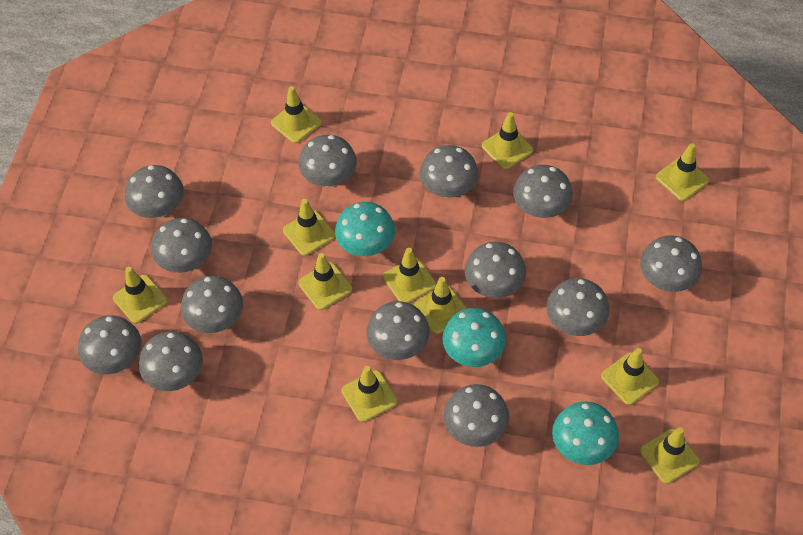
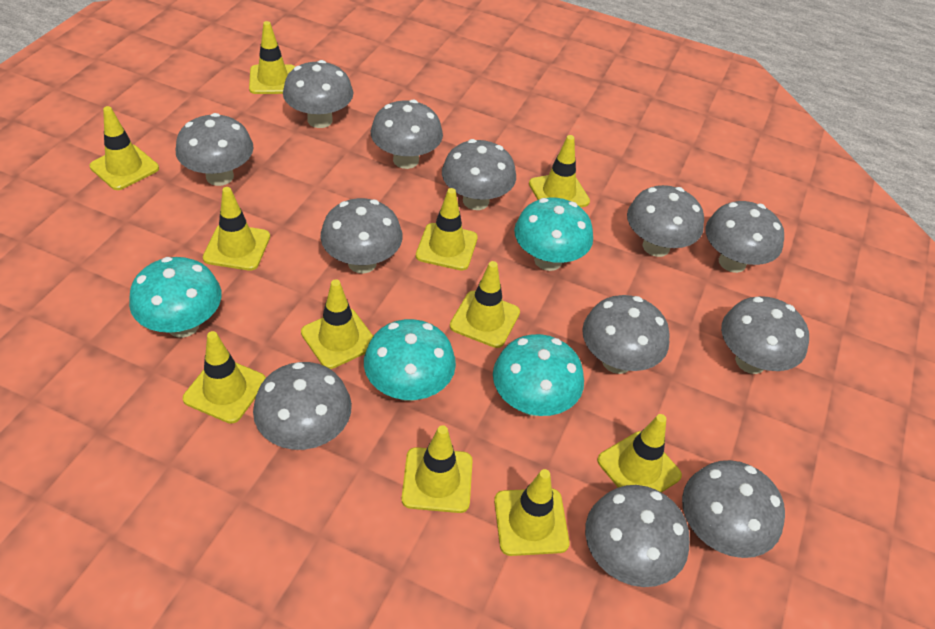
grey mushroom: 13 -> 12
turquoise mushroom: 3 -> 4

